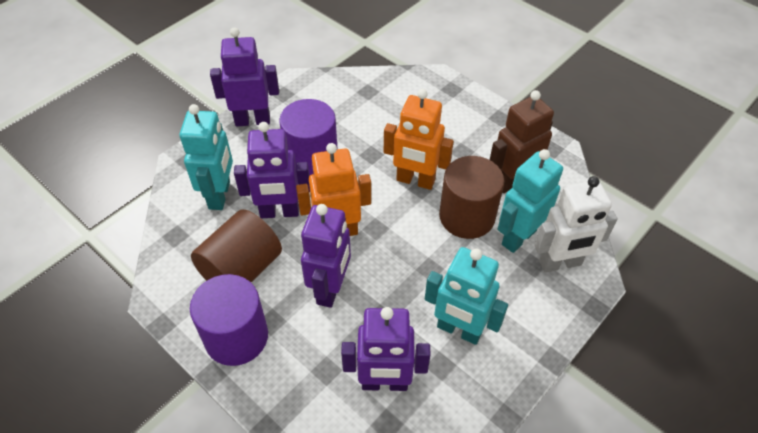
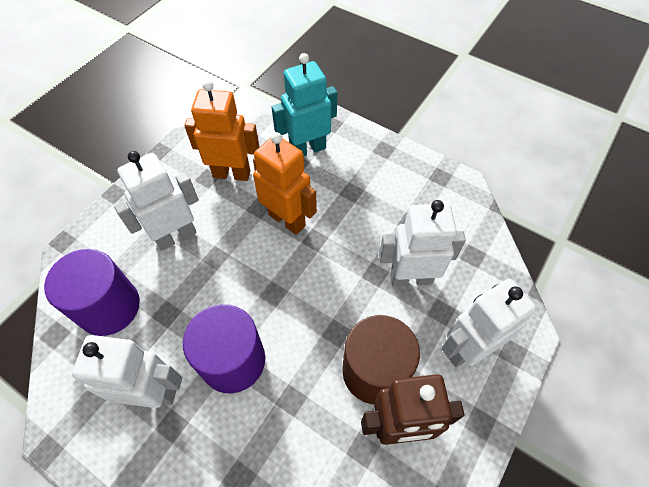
brown cylinder: 2 -> 1
purple robot: 4 -> 0
turquoise robot: 3 -> 1
white robot: 1 -> 4

